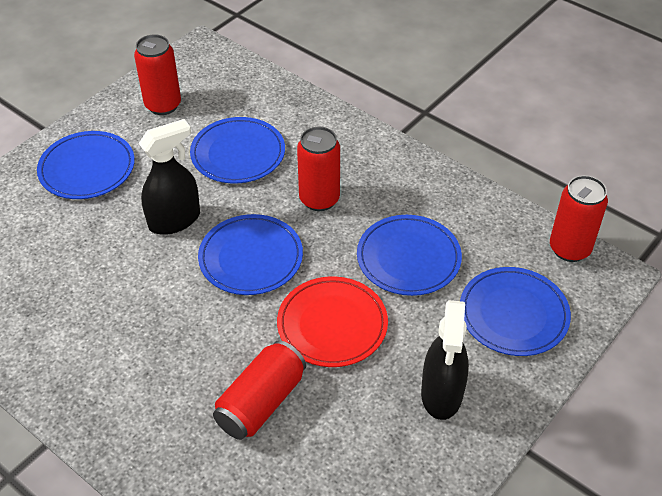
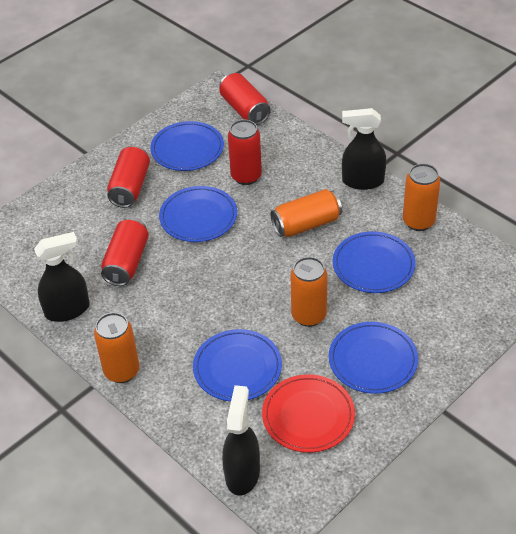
black spray bottle: 2 -> 3
orange can: 0 -> 4

